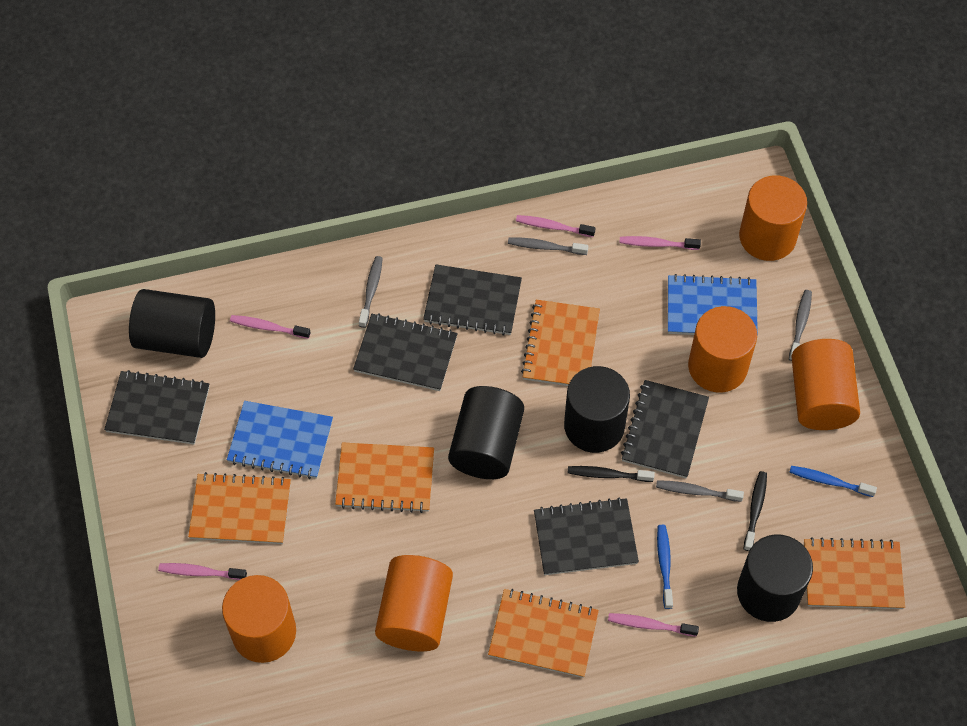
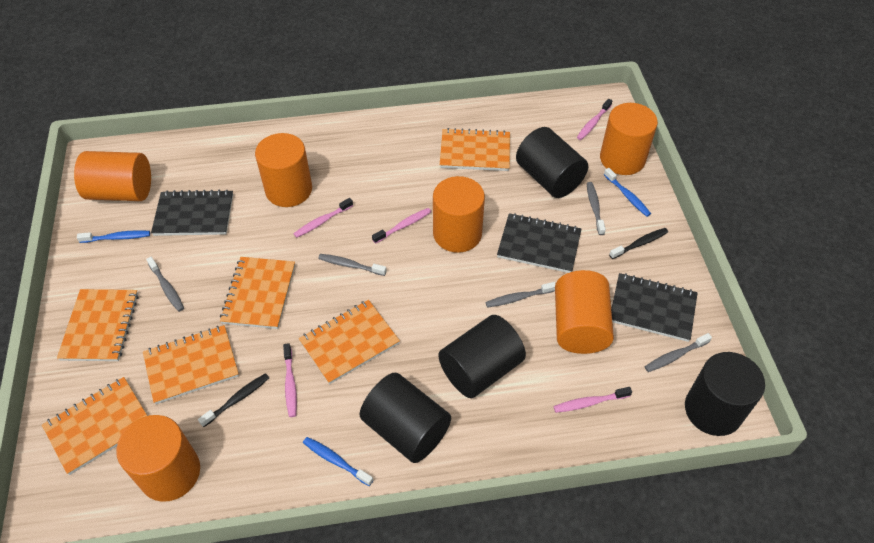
black notebook: 5 -> 3
blue notebook: 2 -> 0
blue toothbrush: 2 -> 3
grey toothbrush: 4 -> 5
orange cylinder: 5 -> 6
orange notebook: 5 -> 6

